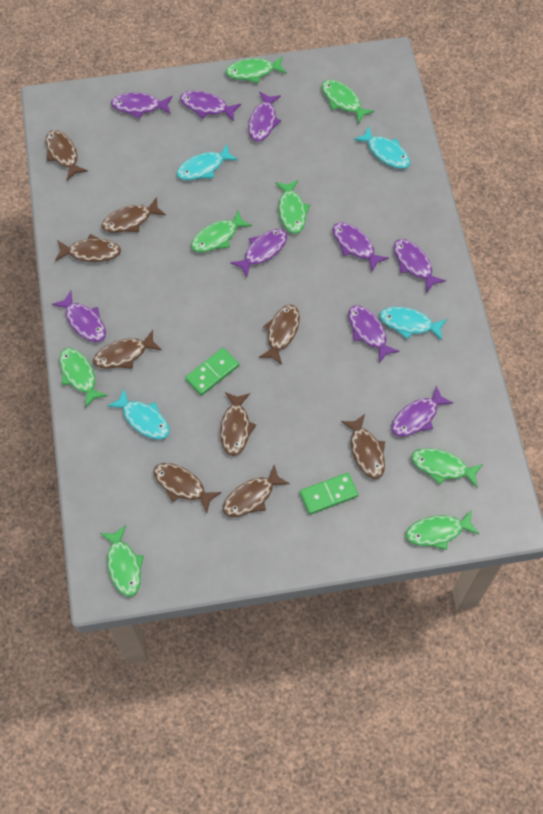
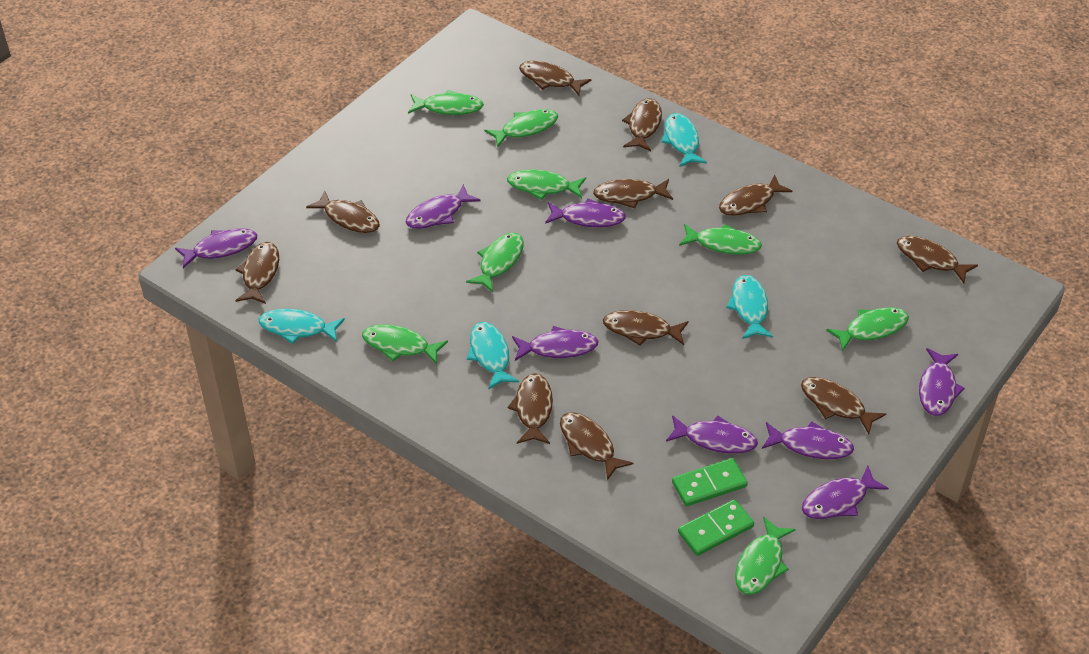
brown fish: 9 -> 11
purple fish: 9 -> 8

